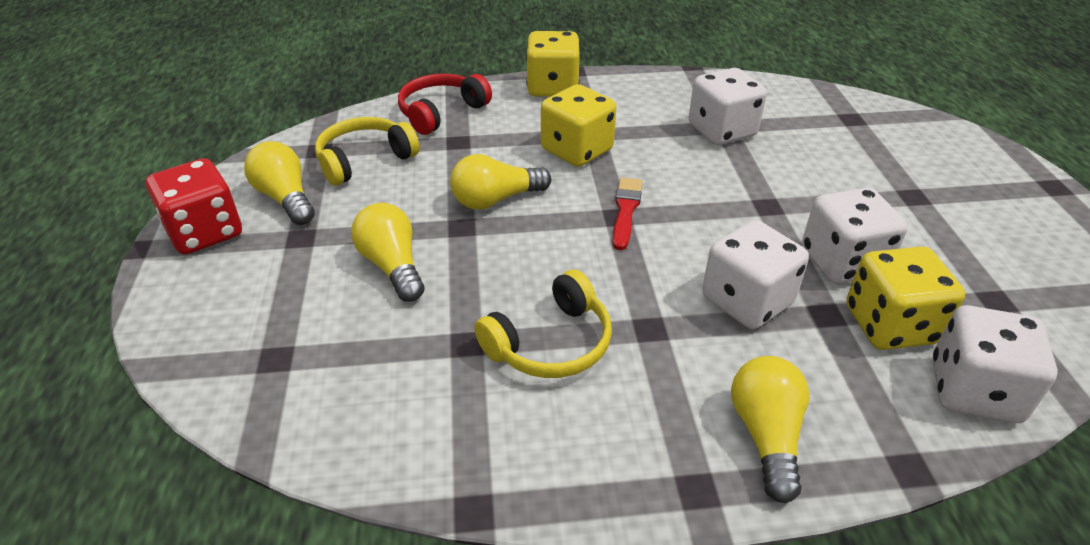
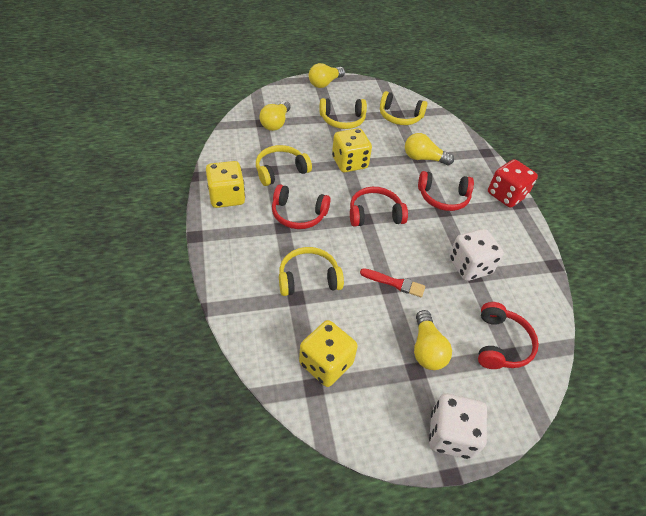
red headphones: 1 -> 4
white dice: 4 -> 2
yellow headphones: 2 -> 4

